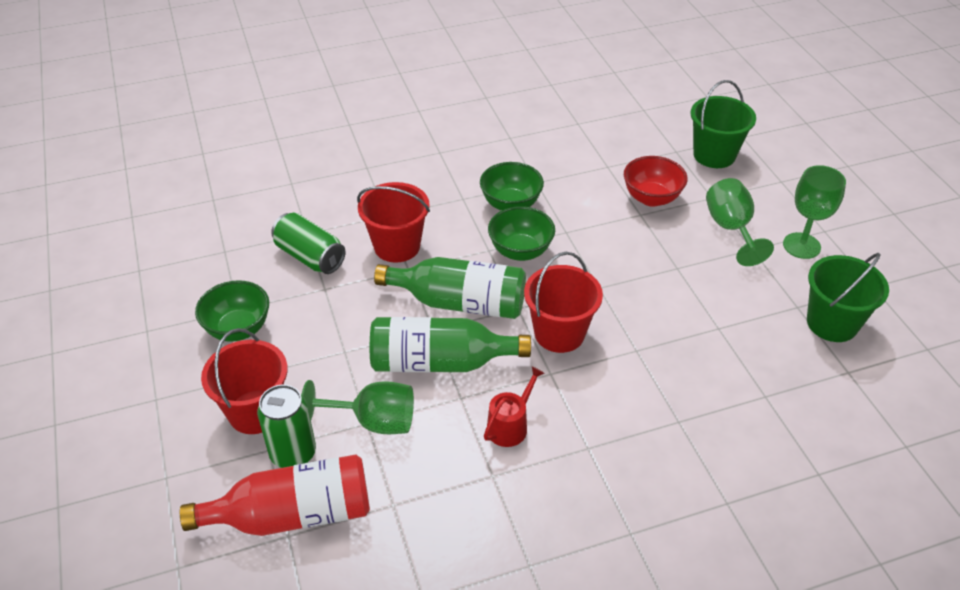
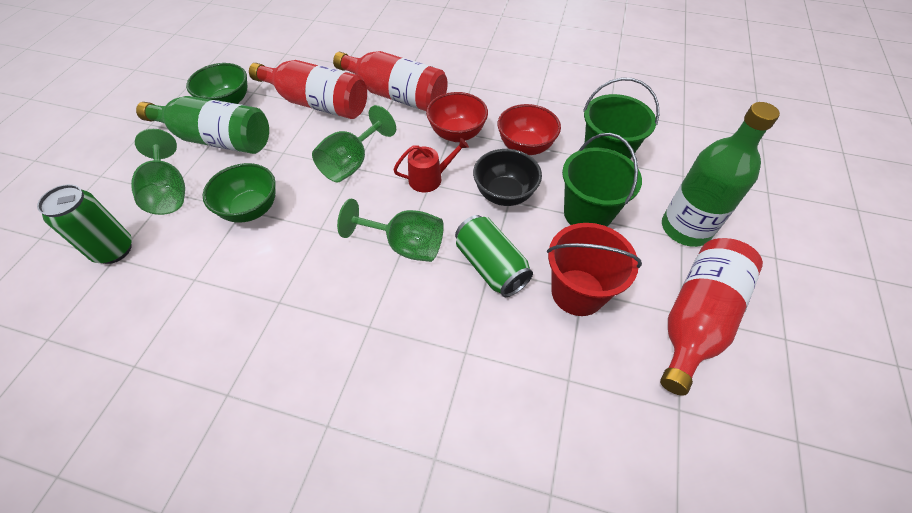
black bowl: 0 -> 1
green bowl: 3 -> 2
red bottle: 1 -> 3
red bowl: 1 -> 2
red bucket: 3 -> 1

